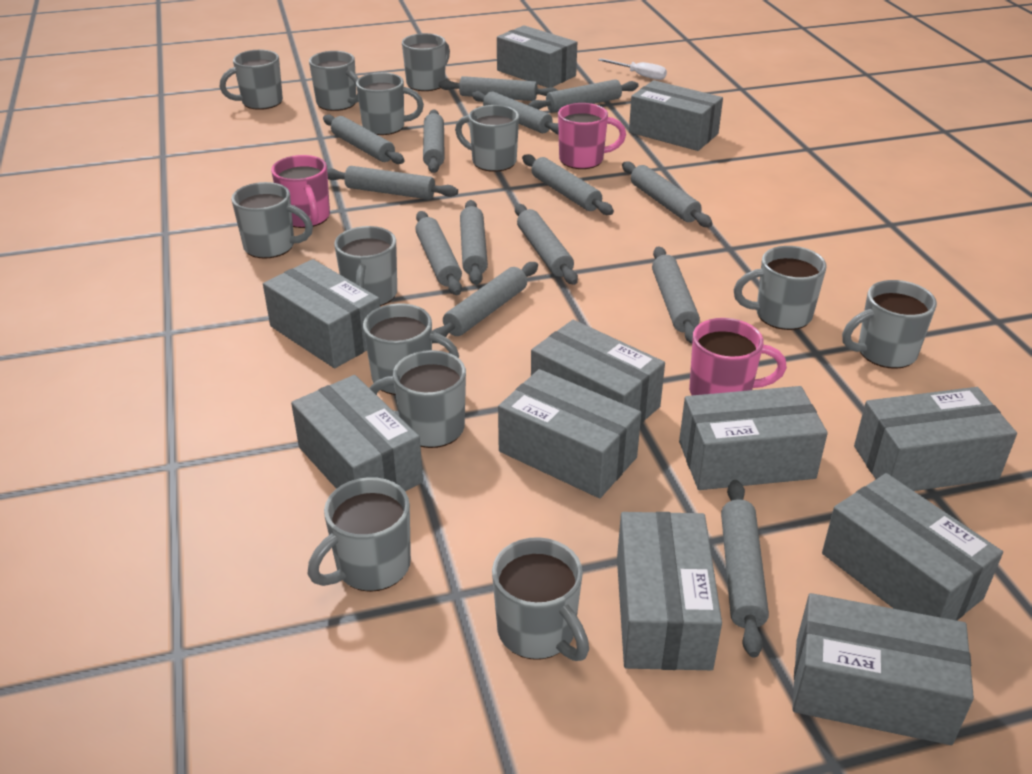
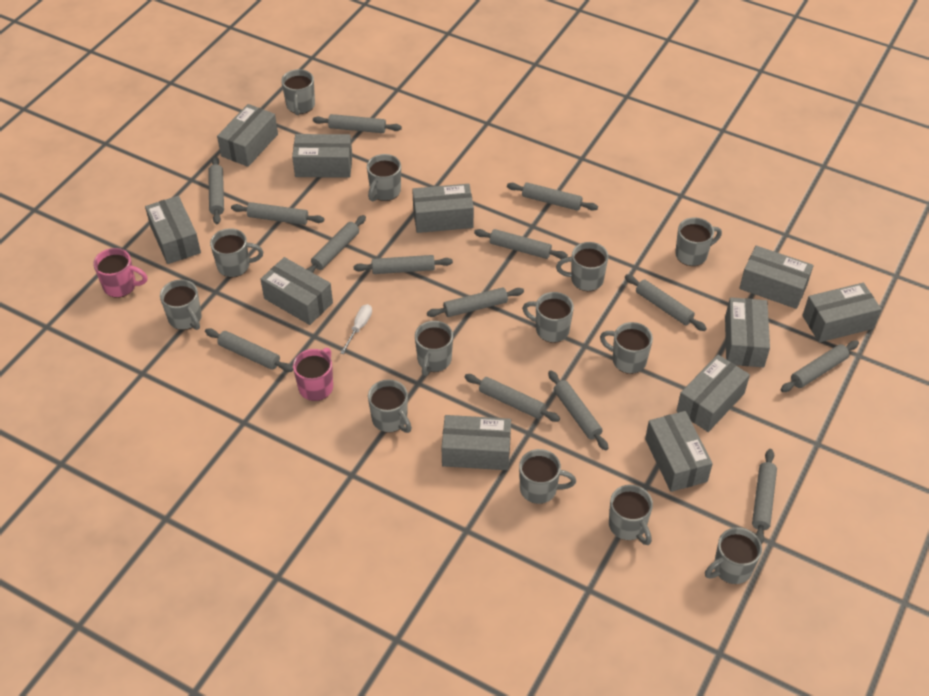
pink mug: 3 -> 2

